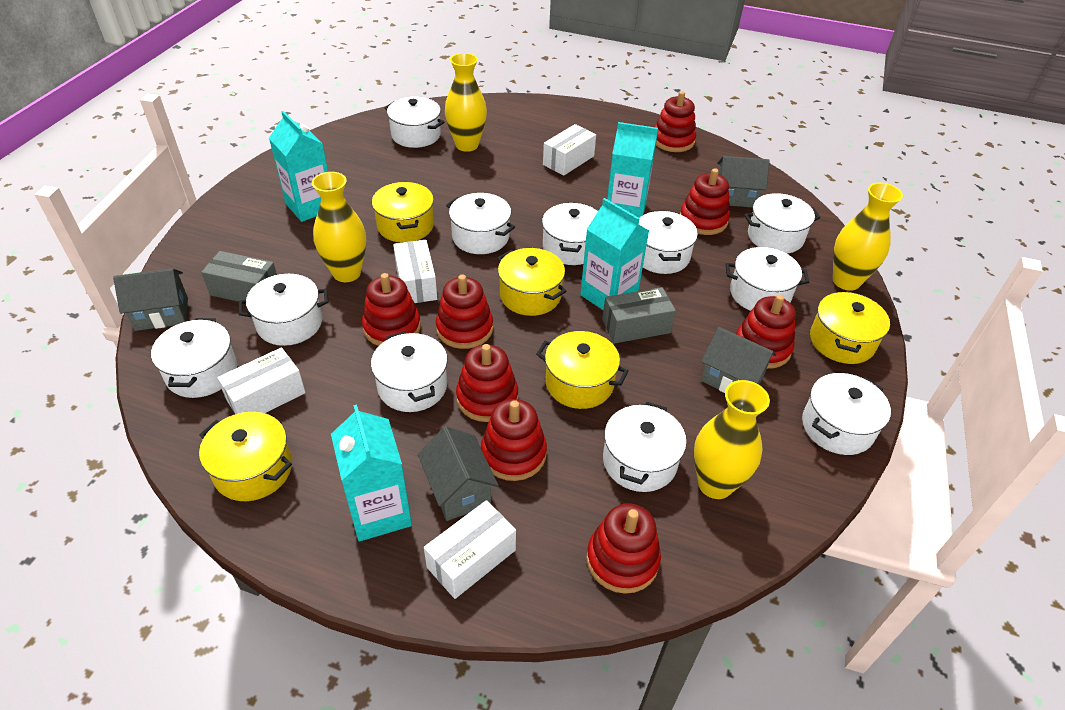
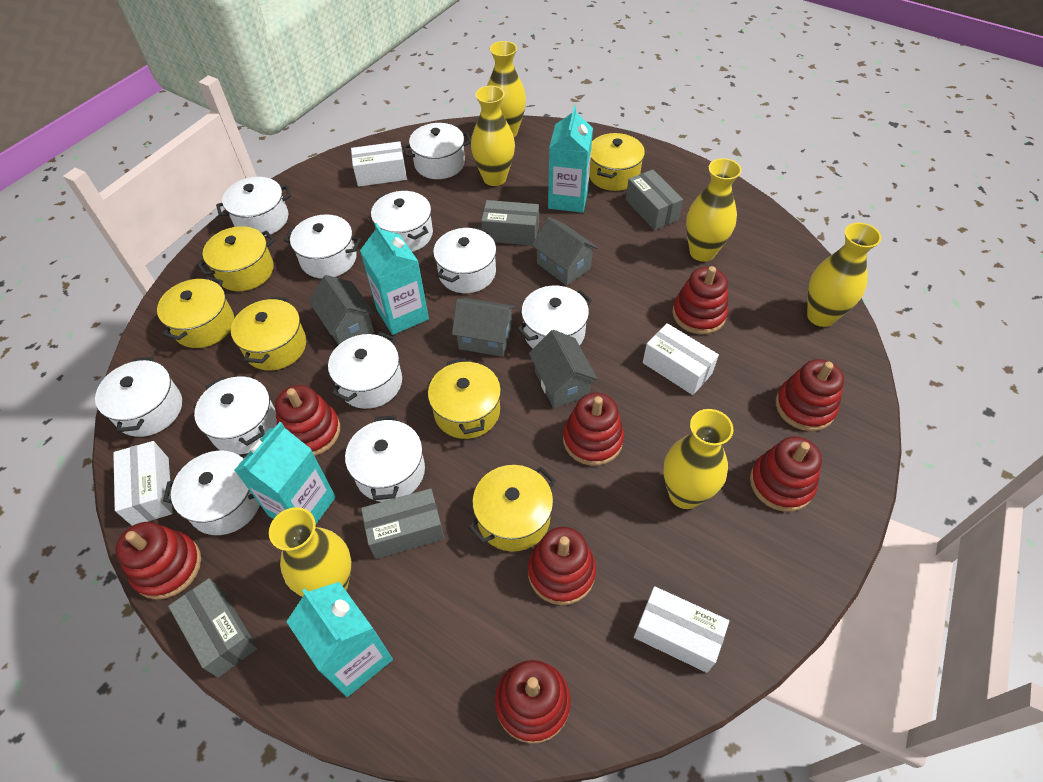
grey box: 2 -> 4
yellow pot: 5 -> 6
yellow vase: 4 -> 6

